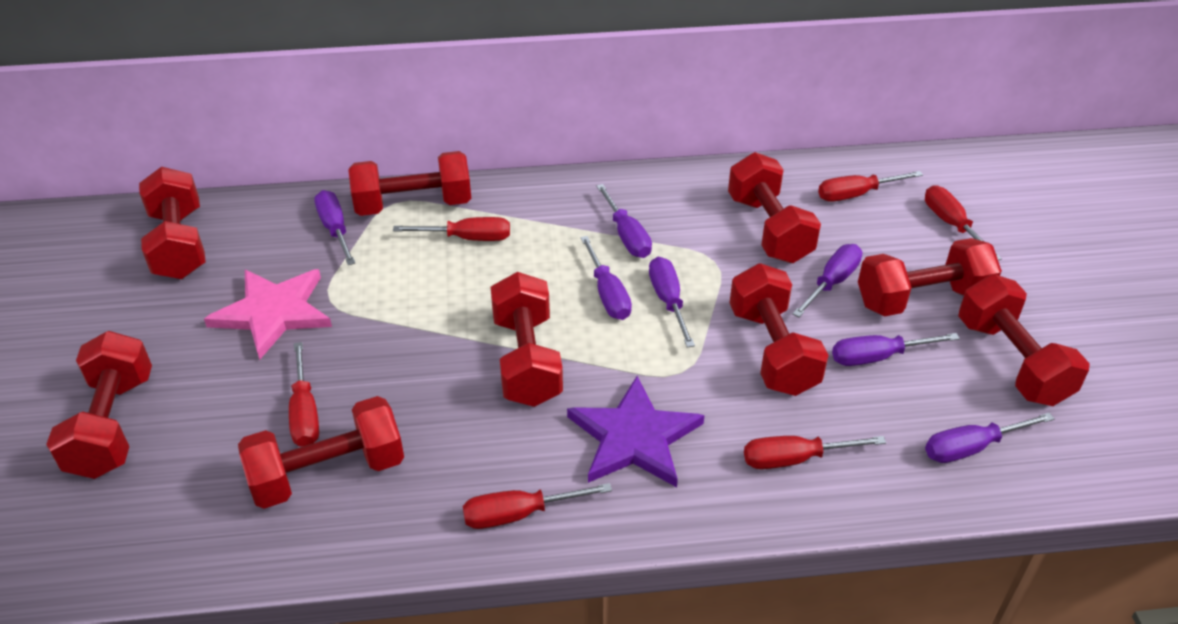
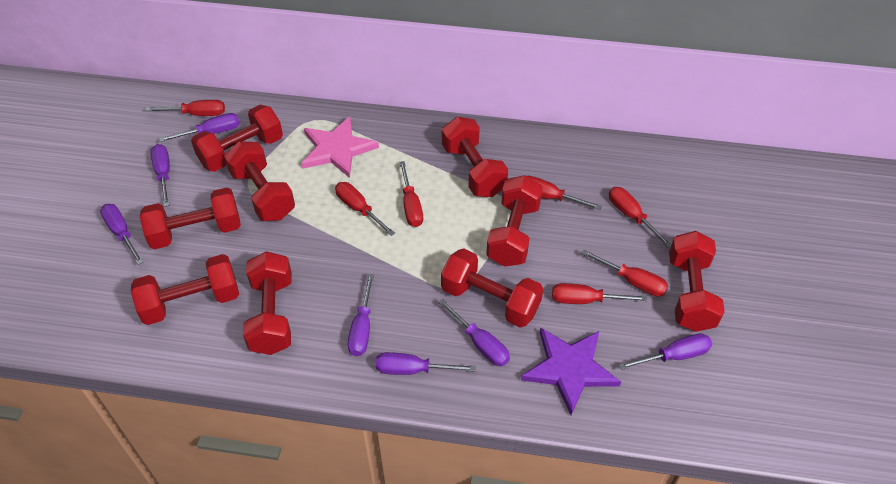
red screwdriver: 6 -> 7

